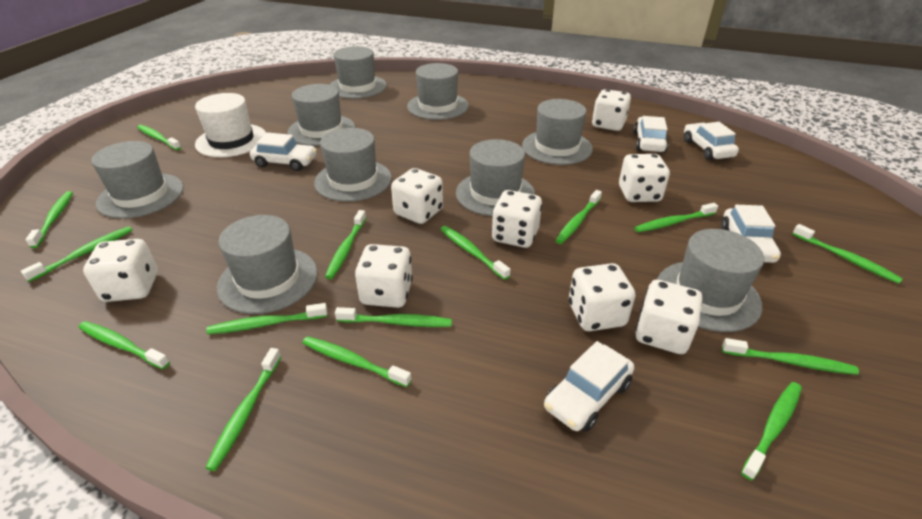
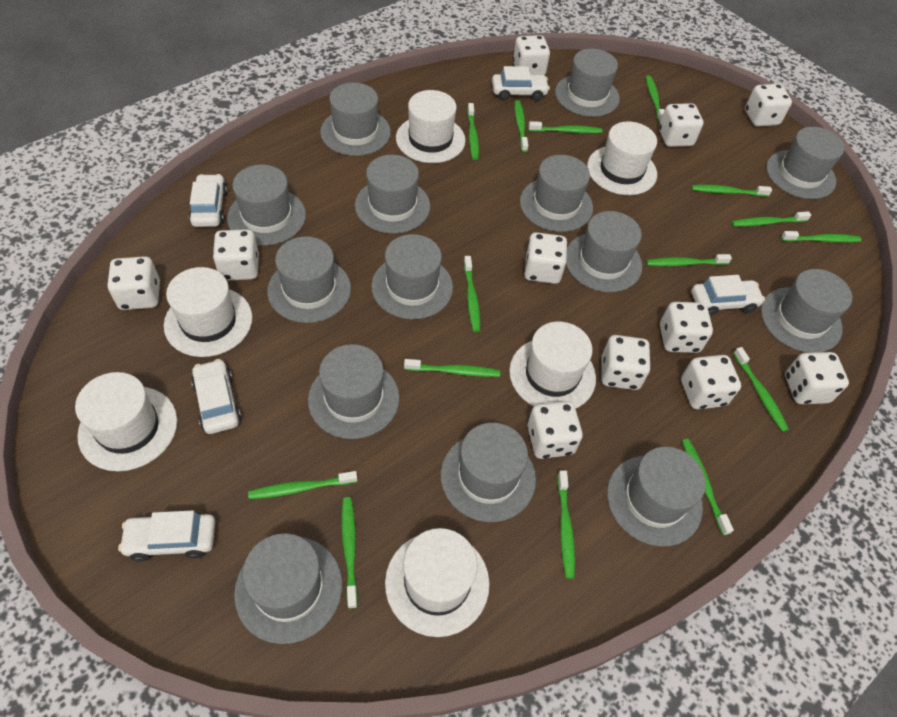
grey hat: 9 -> 14
white dice: 8 -> 11
white hat: 1 -> 6

